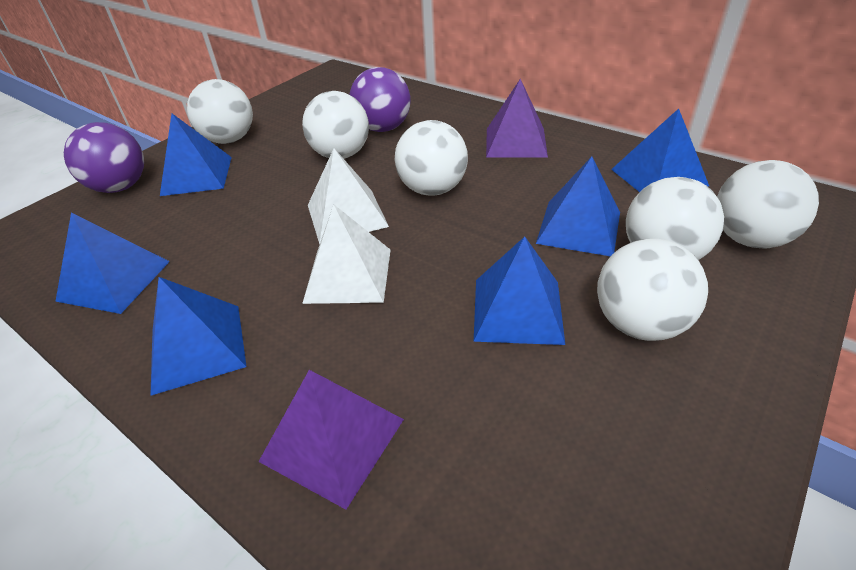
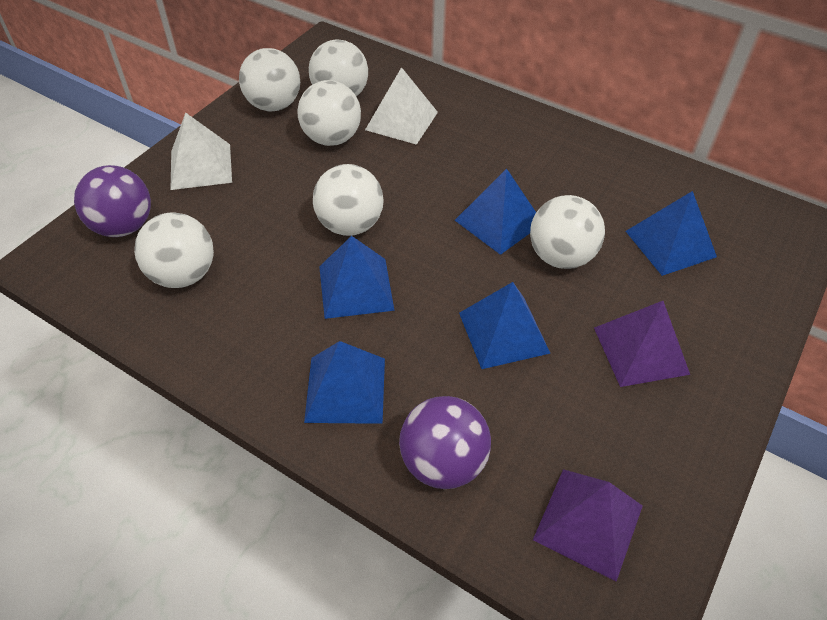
blue pyramid: 6 -> 5

